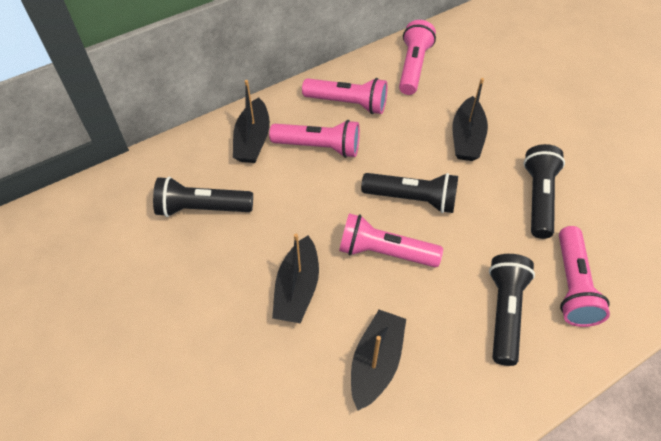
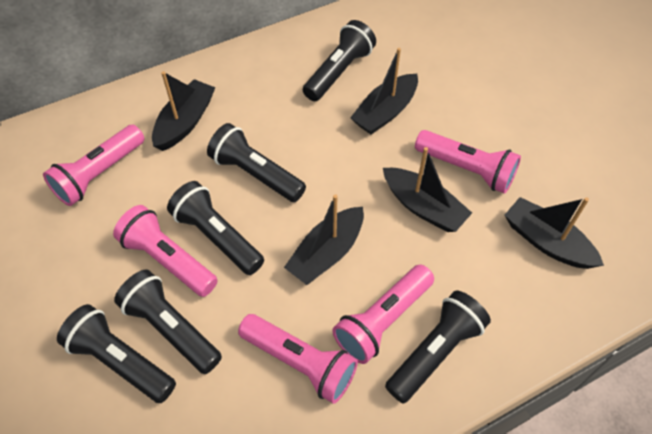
black boat: 4 -> 5
black flashlight: 4 -> 6

